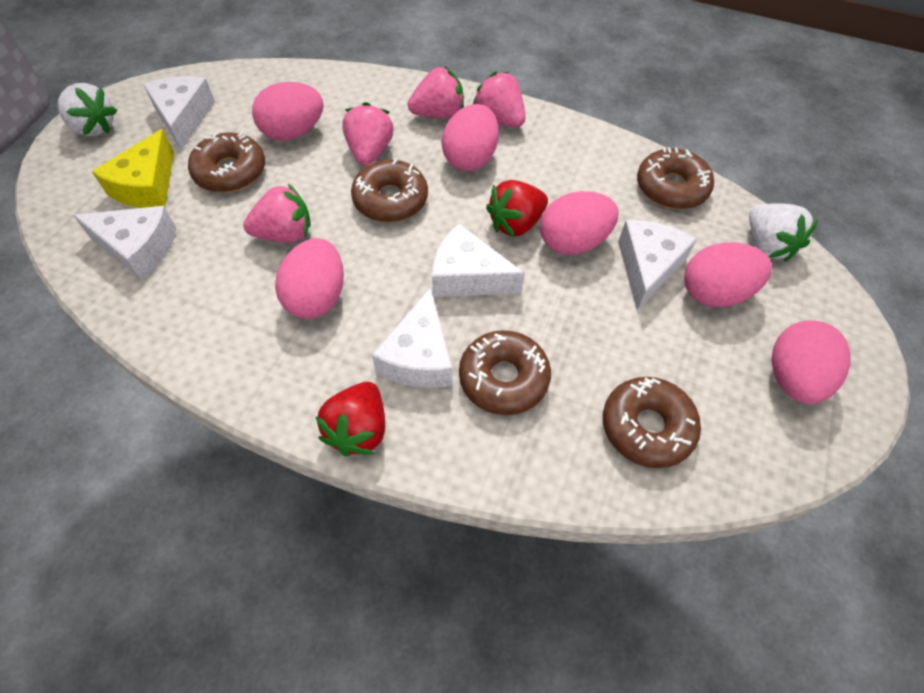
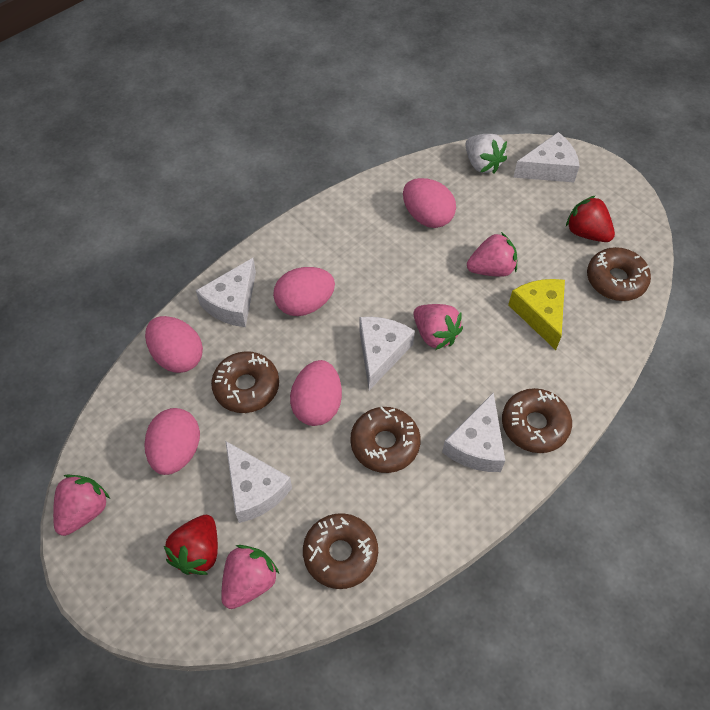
pink egg: 6 -> 5
white strawberry: 2 -> 1

